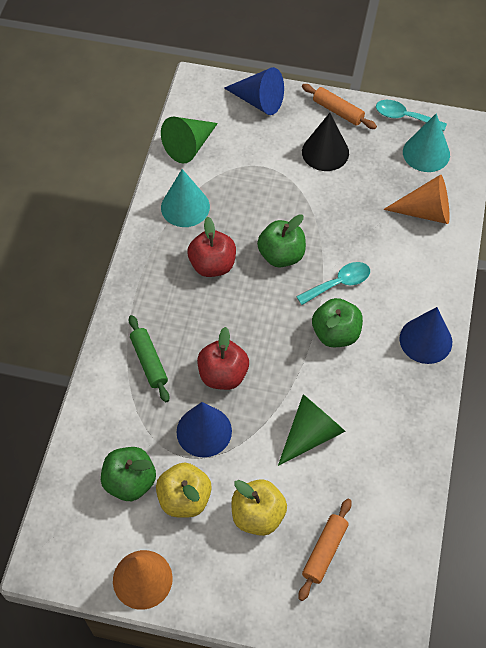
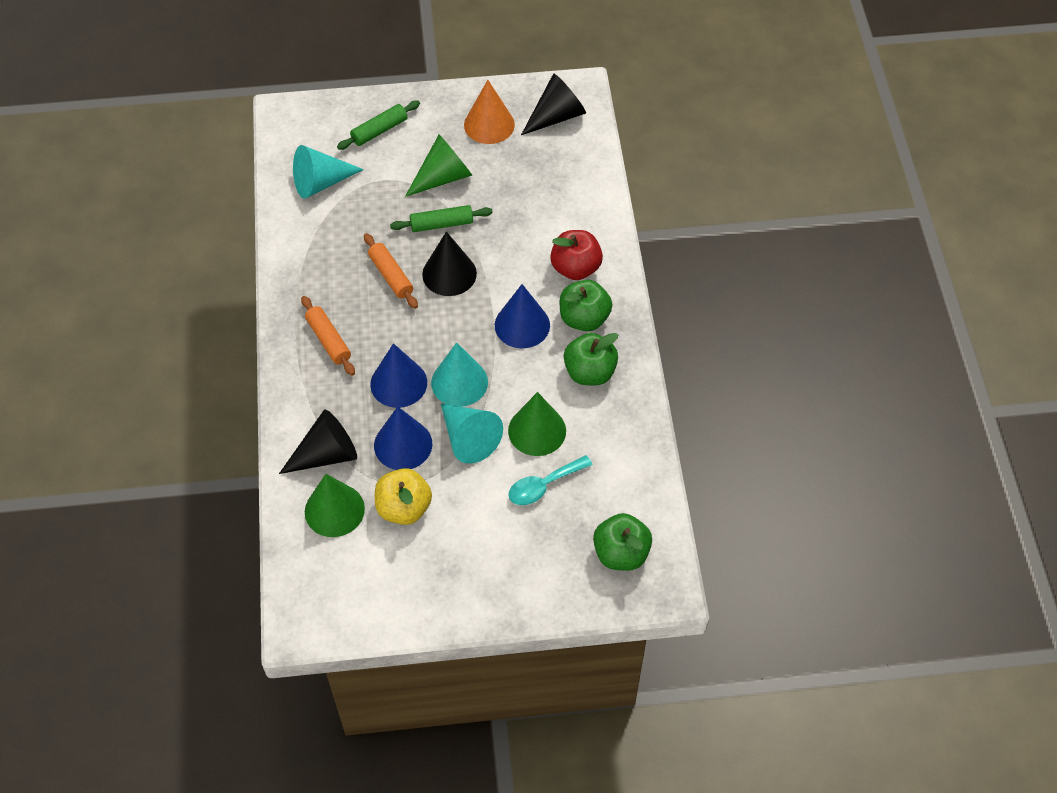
black cone: 1 -> 3
green cone: 2 -> 3
green rolling pin: 1 -> 2
orange cone: 2 -> 1
red apple: 2 -> 1
turquoise cone: 2 -> 3
turquoise spoon: 2 -> 1
yellow apple: 2 -> 1

